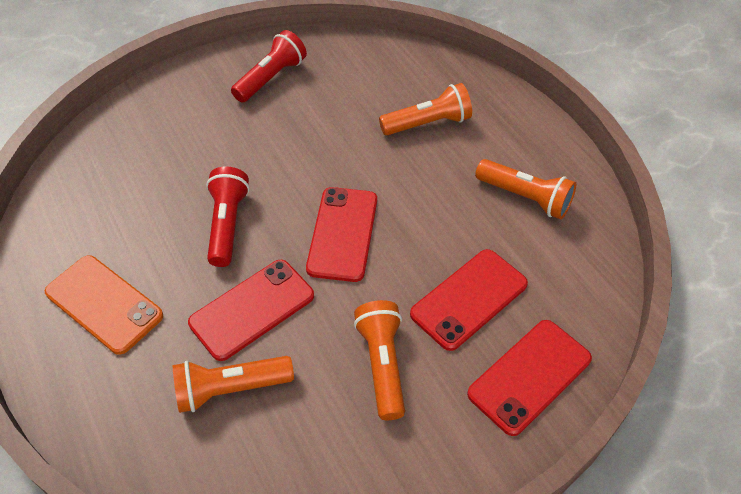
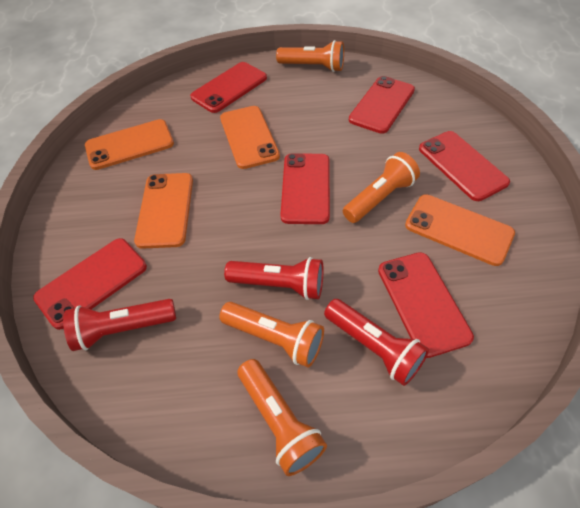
orange phone: 1 -> 4
red flashlight: 2 -> 3
red phone: 4 -> 6

